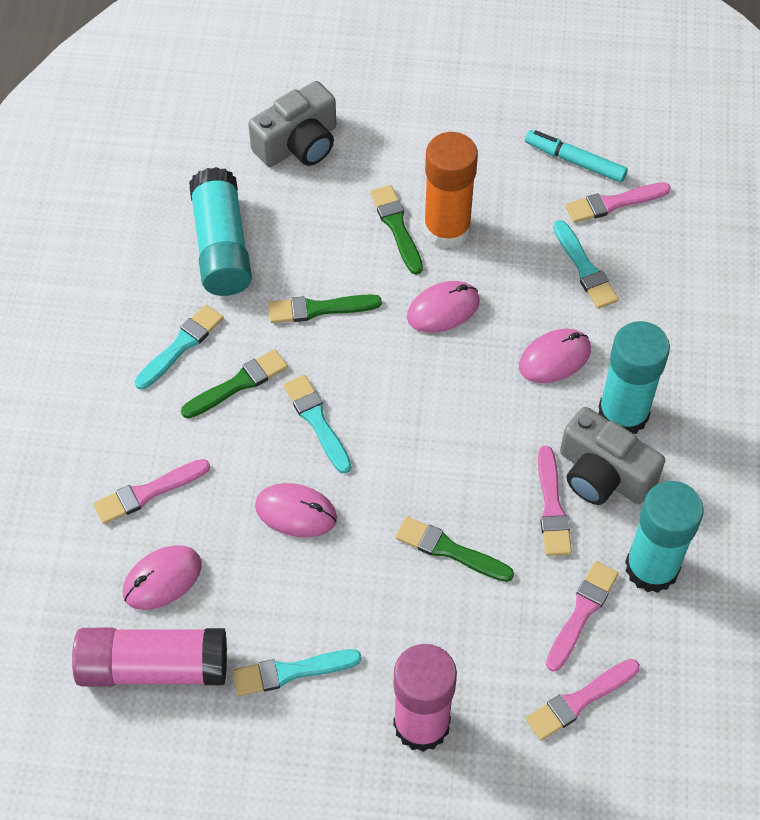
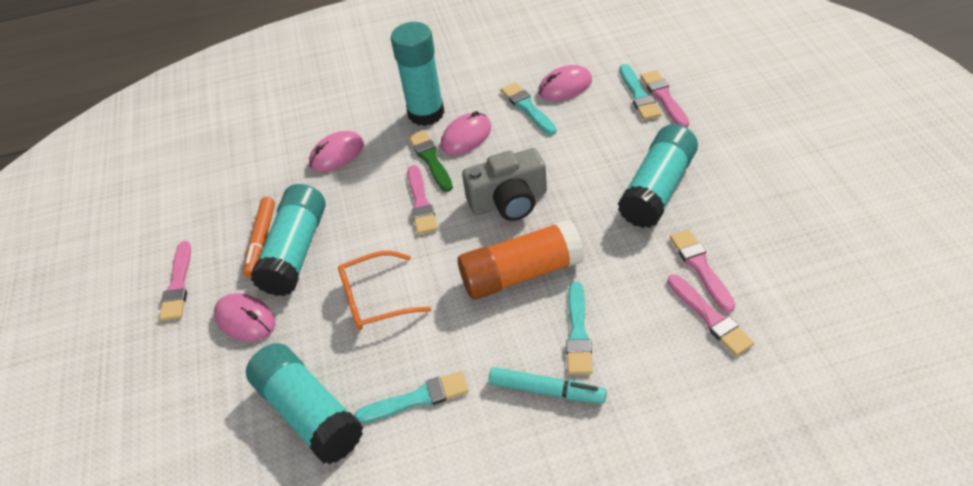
green brush: 4 -> 1
grey camera: 2 -> 1
orange glasses: 0 -> 1
orange marker: 0 -> 1
pink glue stick: 2 -> 0
turquoise glue stick: 3 -> 4

